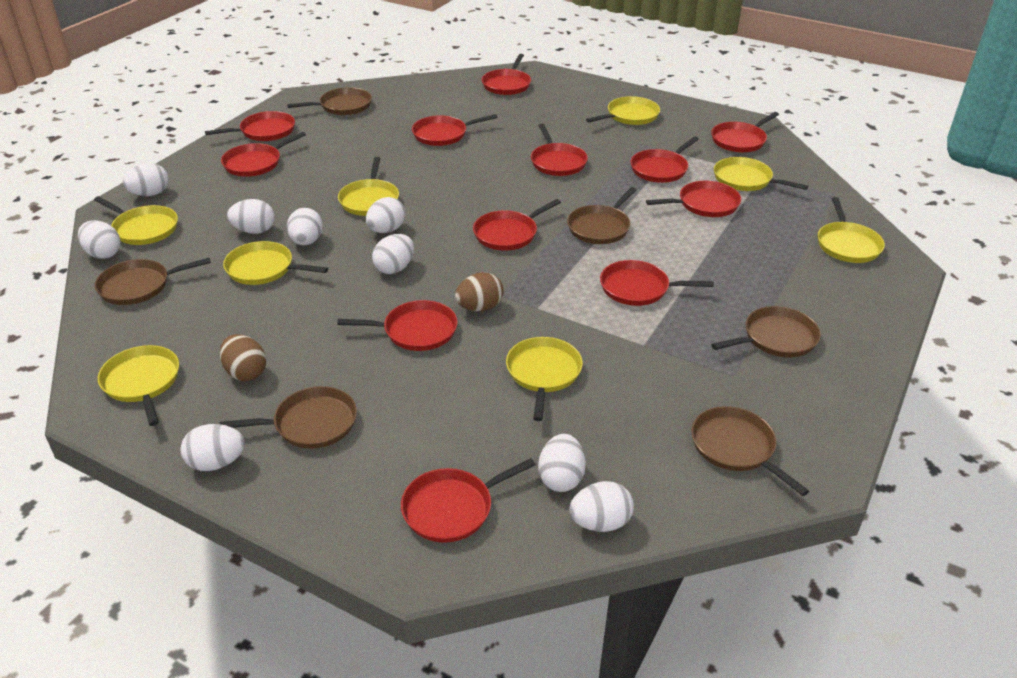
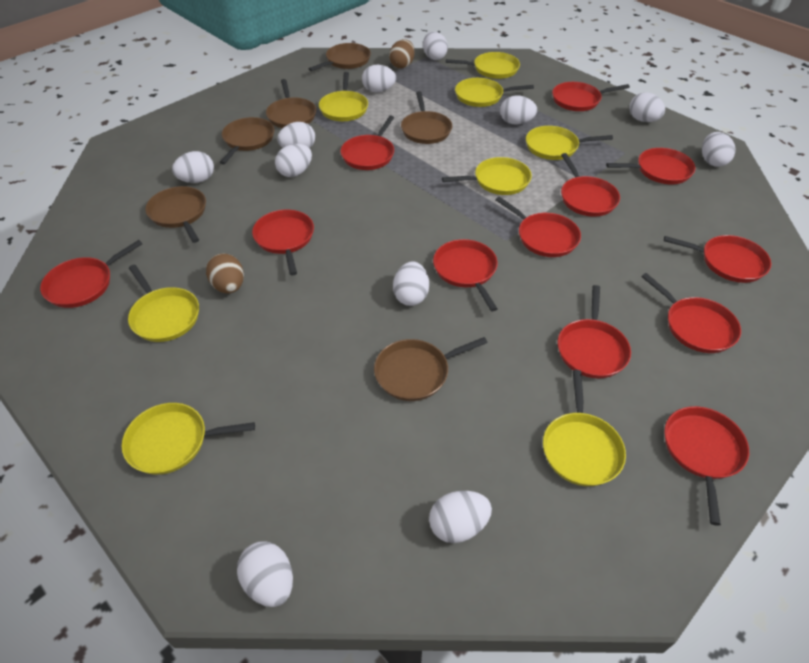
white egg: 9 -> 11

